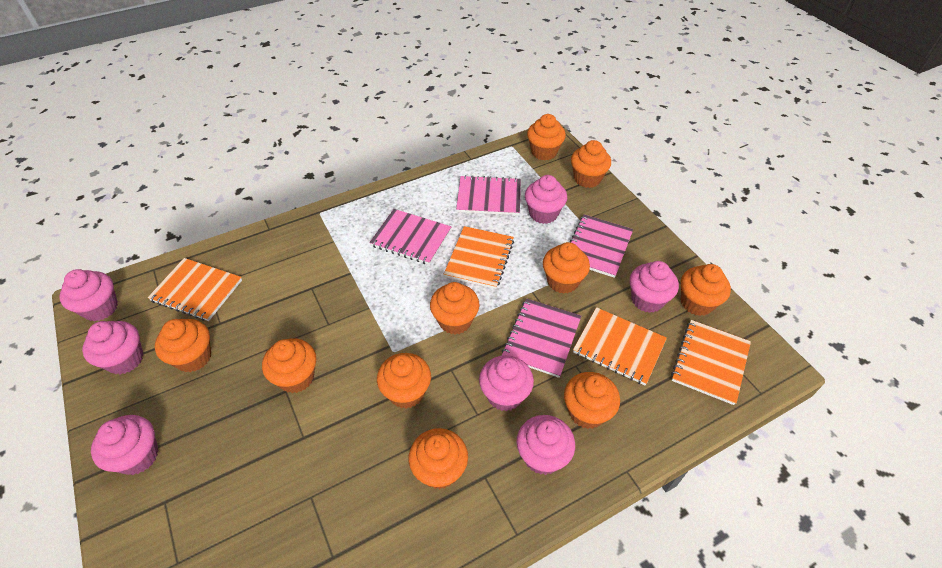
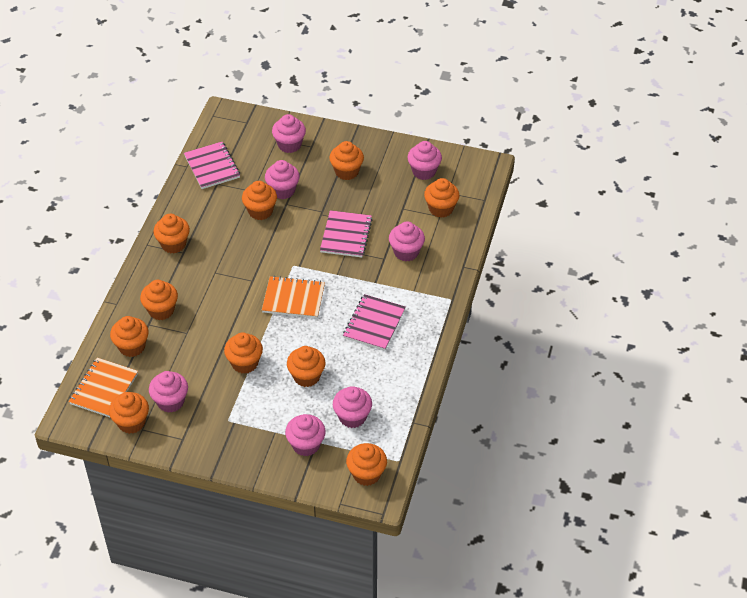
orange notebook: 4 -> 2
pink notebook: 4 -> 3

